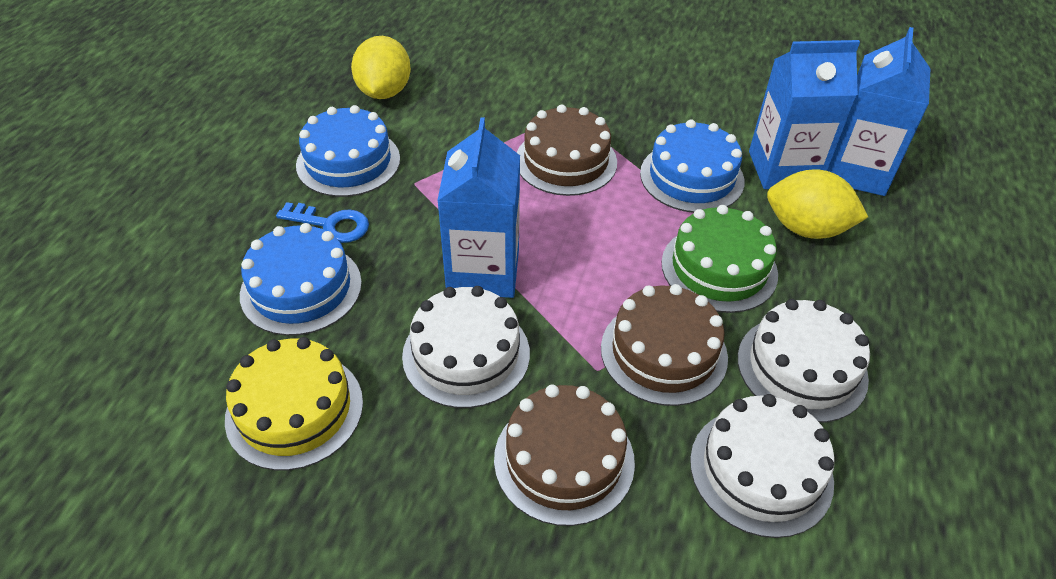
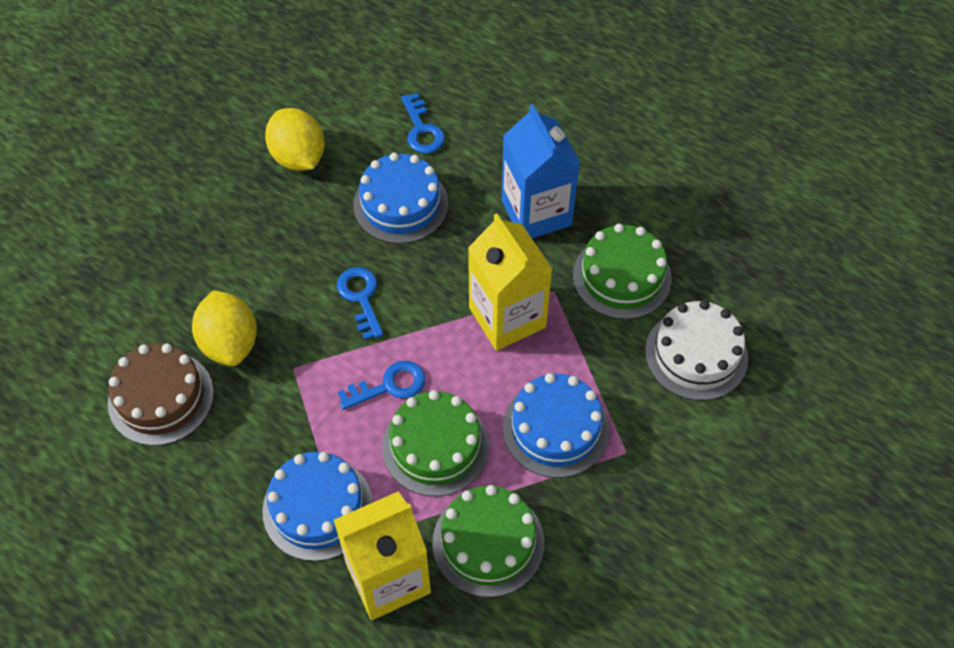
blue carton: 3 -> 1
blue key: 1 -> 3
brown cake: 3 -> 1
green cake: 1 -> 3
white cake: 3 -> 1
yellow cake: 1 -> 0
yellow carton: 0 -> 2

